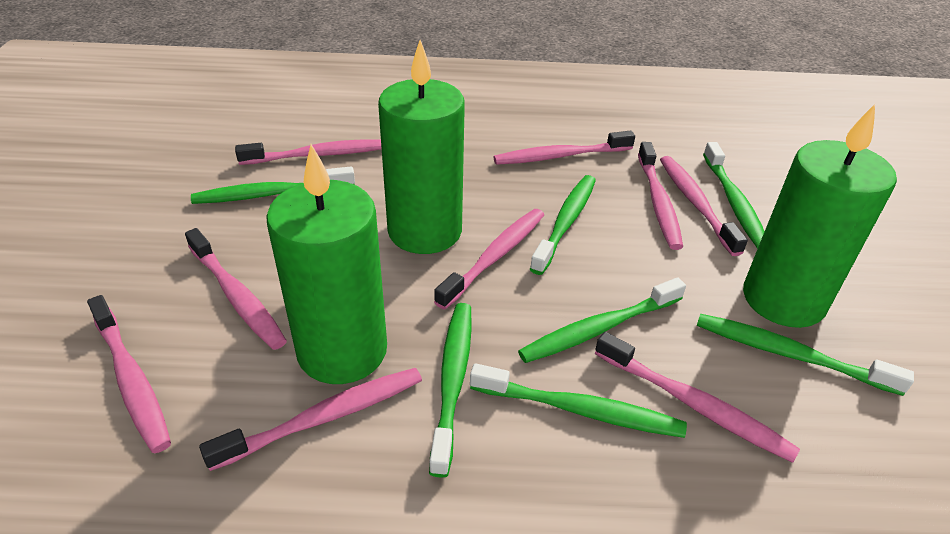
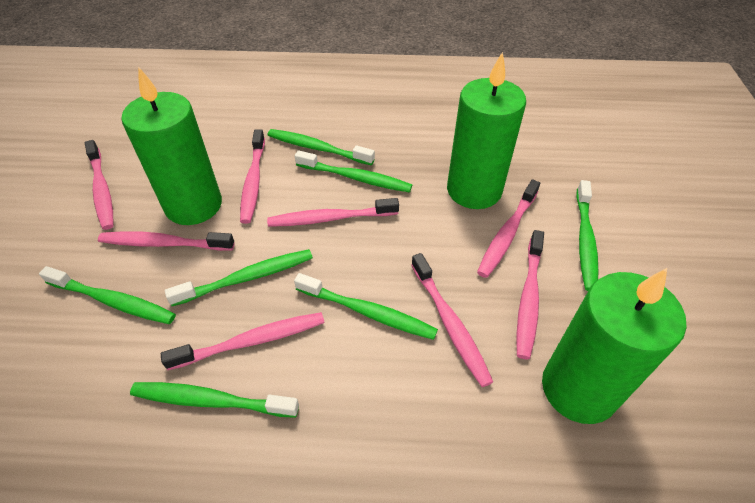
pink toothbrush: 9 -> 8

